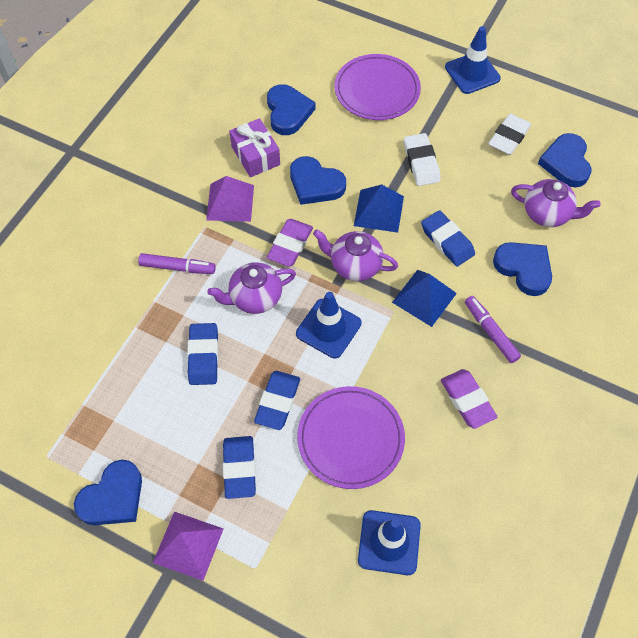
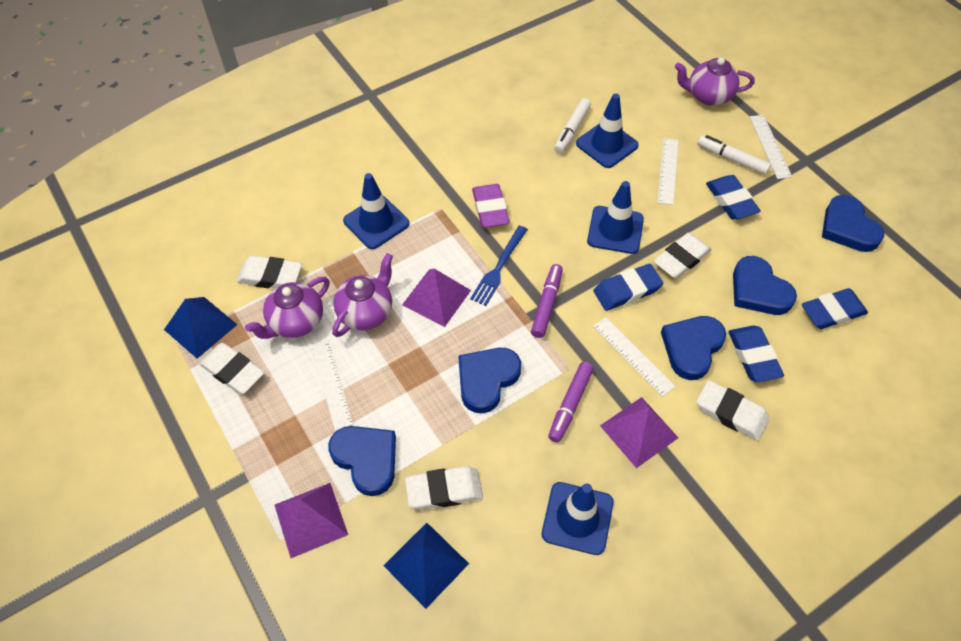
blue fork: 0 -> 1
blue traffic cone: 3 -> 4
purple eraser: 2 -> 1
purple gift: 1 -> 0
purple plate: 2 -> 0
purple pyramid: 2 -> 3
white eraser: 2 -> 5
white marker: 0 -> 2
white ruler: 0 -> 4

